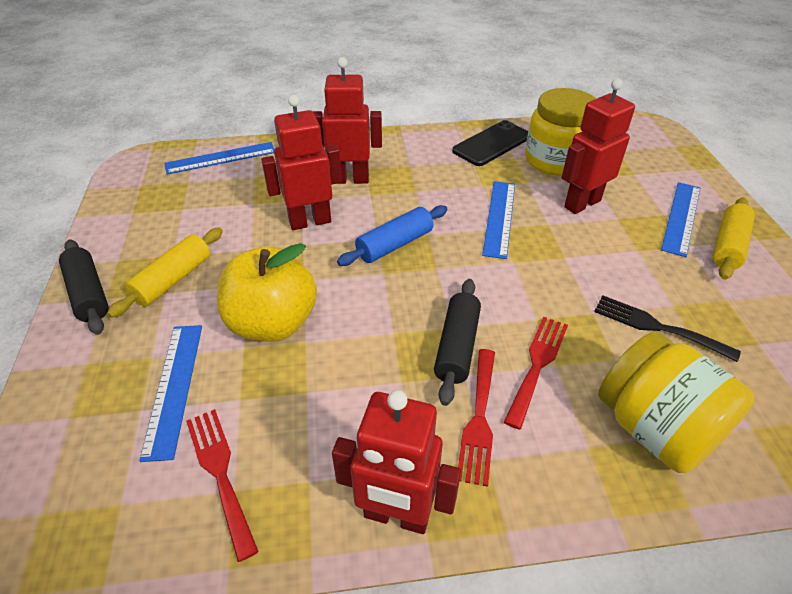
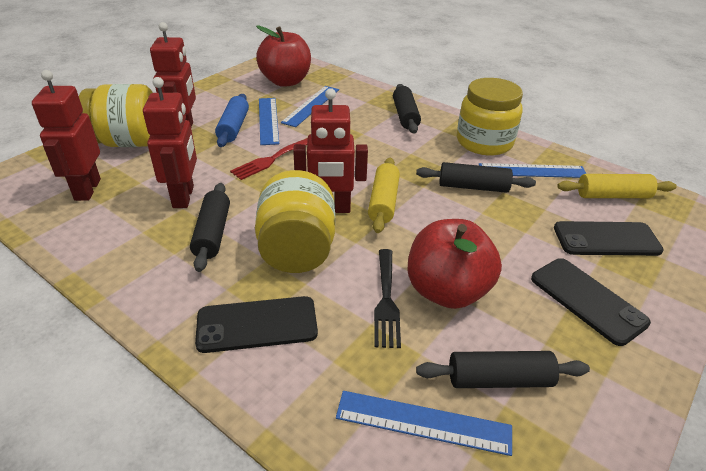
black phone: 1 -> 3
black rolling pin: 2 -> 4
red apple: 0 -> 2
red fork: 3 -> 1
yellow apple: 1 -> 0
yellow jar: 2 -> 3

